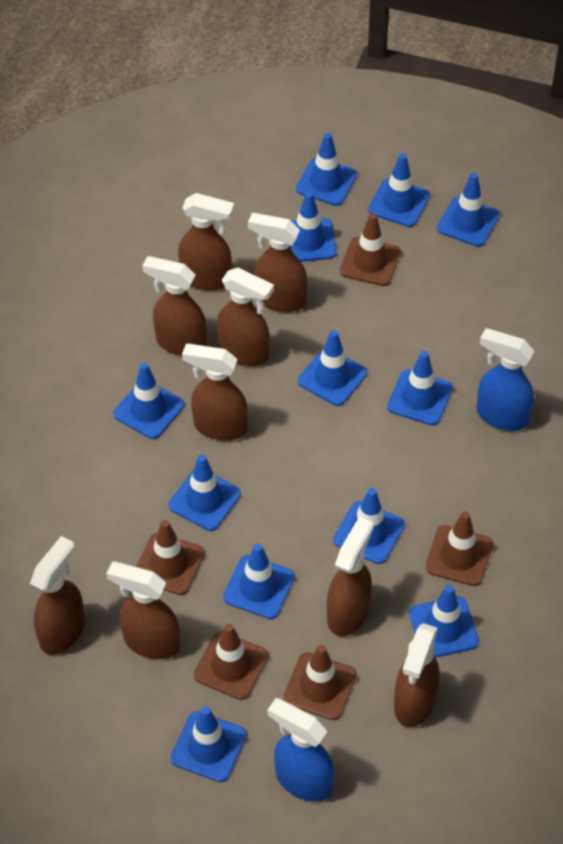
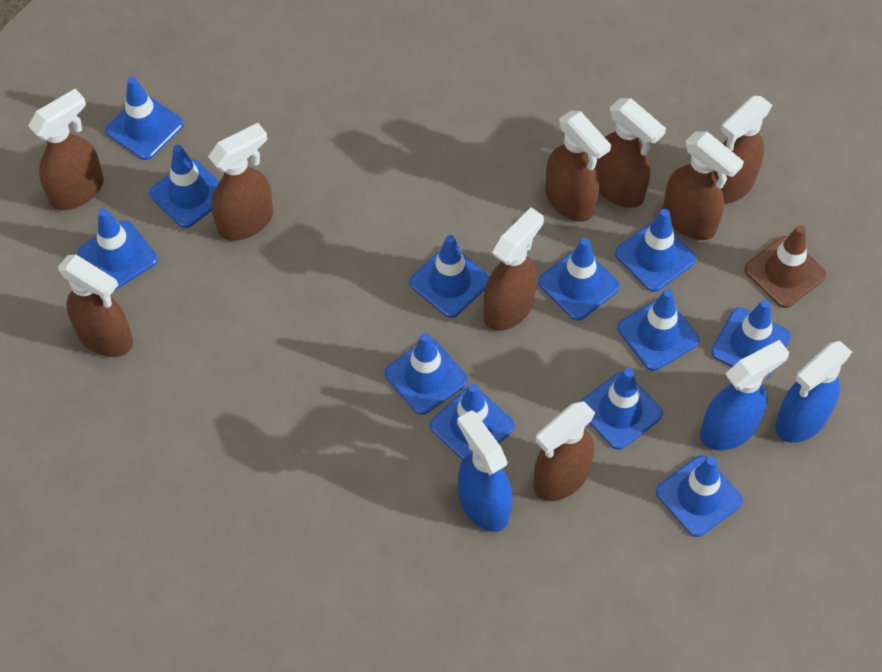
blue spray bottle: 2 -> 3
brown traffic cone: 5 -> 1

